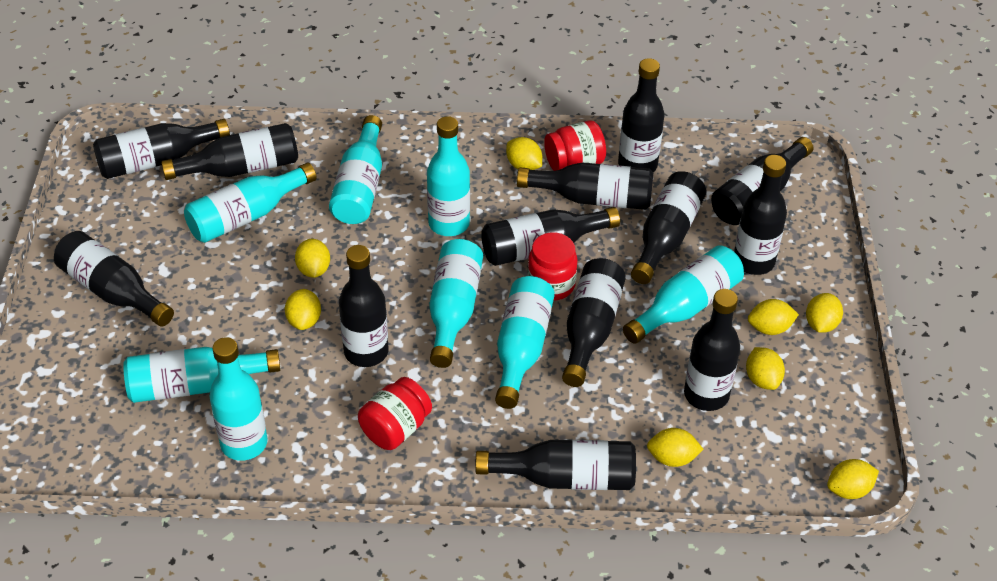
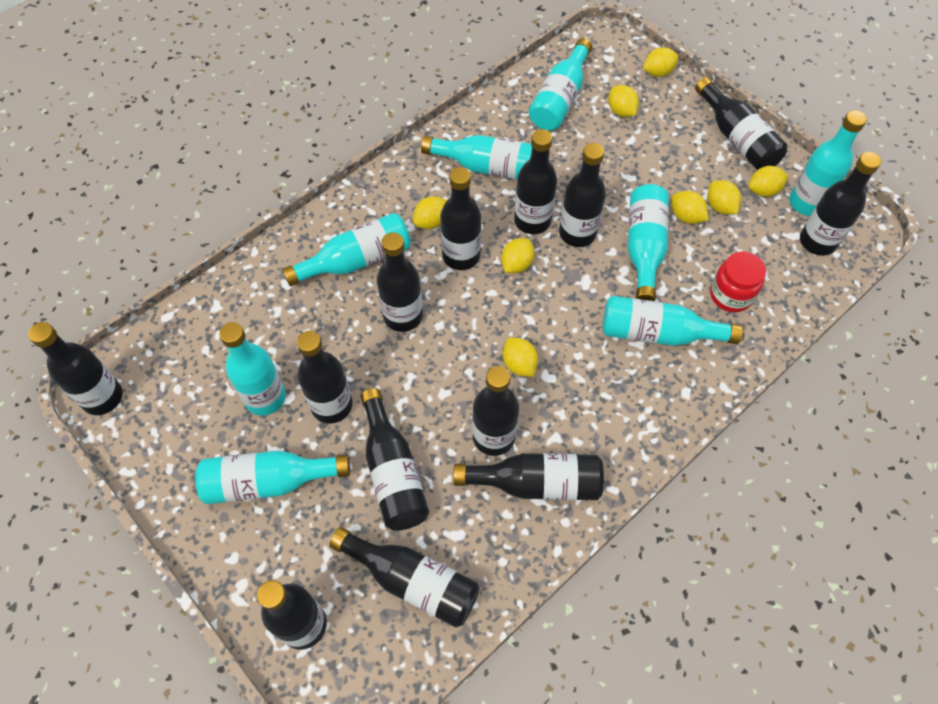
red jar: 3 -> 1

